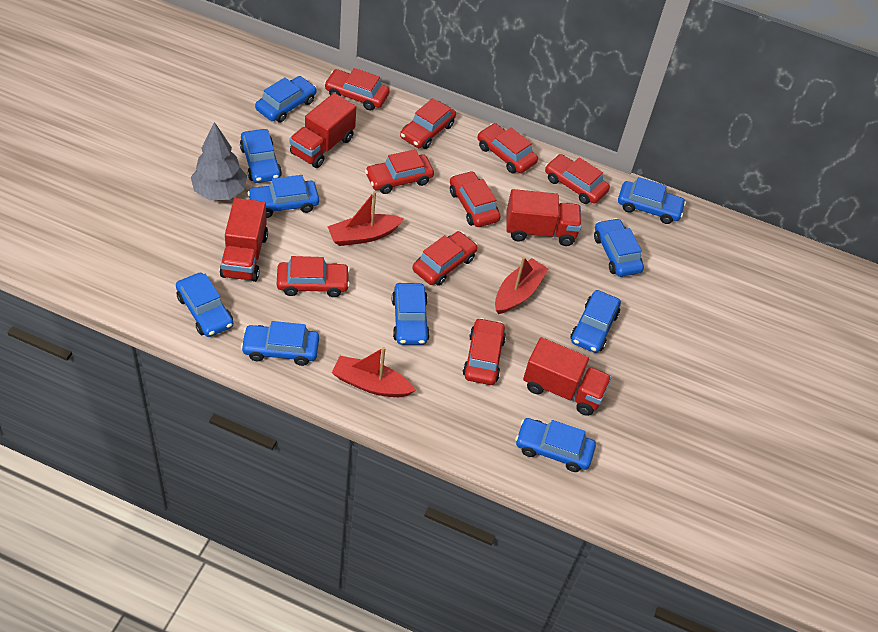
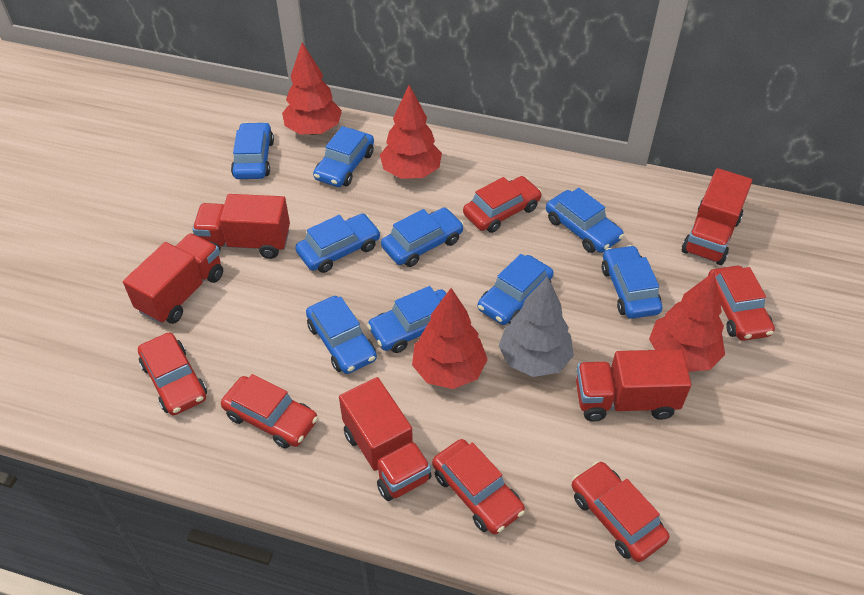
blue car: 10 -> 9
red boat: 3 -> 0
red car: 9 -> 6
red tree: 0 -> 4
red truck: 4 -> 5

